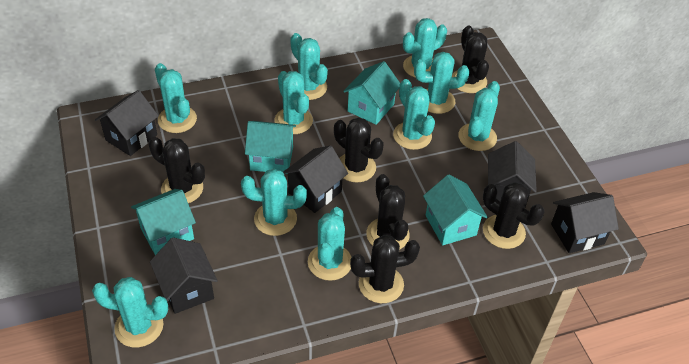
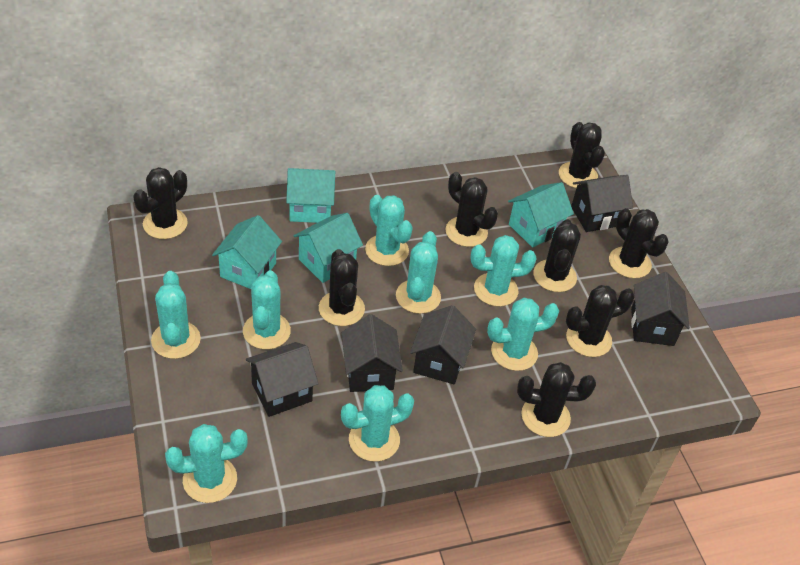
black cactus: 6 -> 8
turquoise cactus: 10 -> 8

